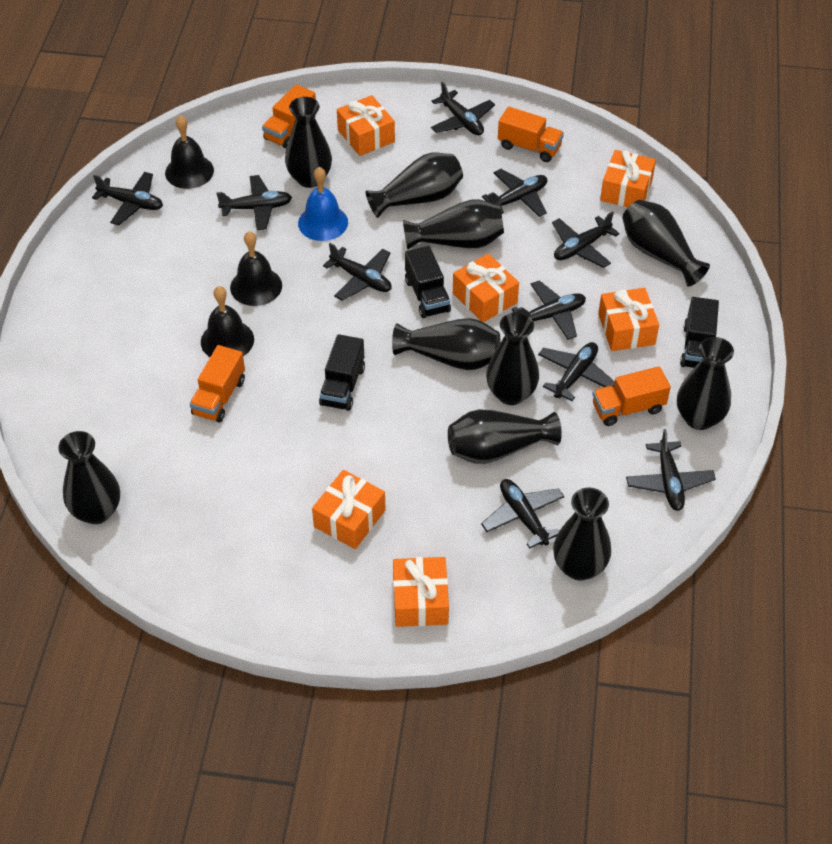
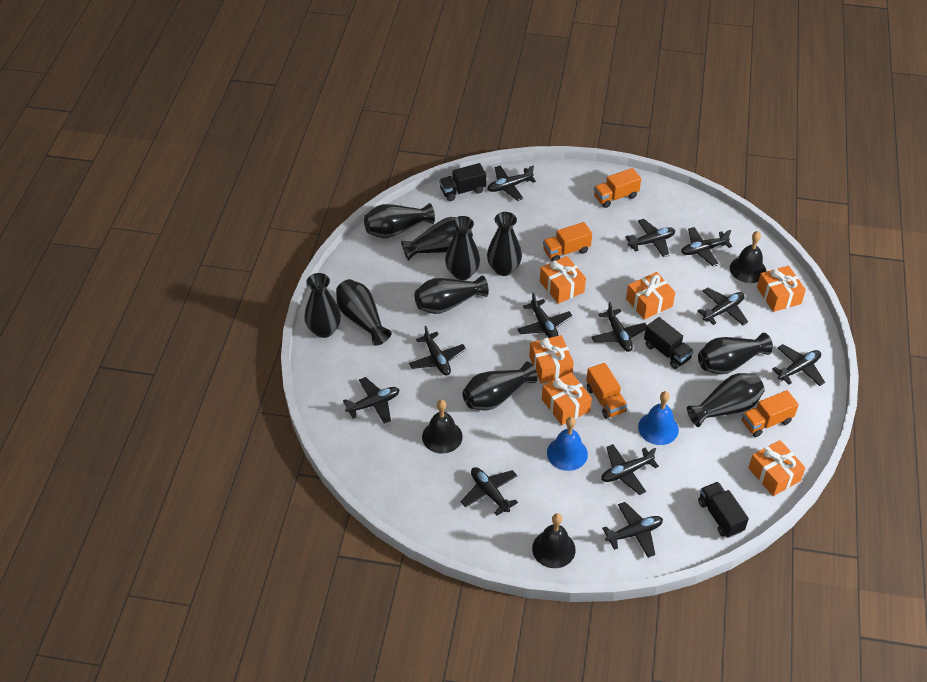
black plane: 10 -> 12
blue bell: 1 -> 2

